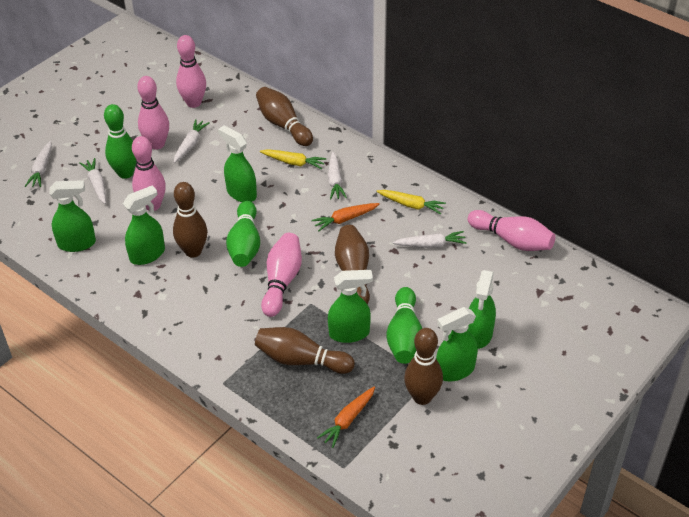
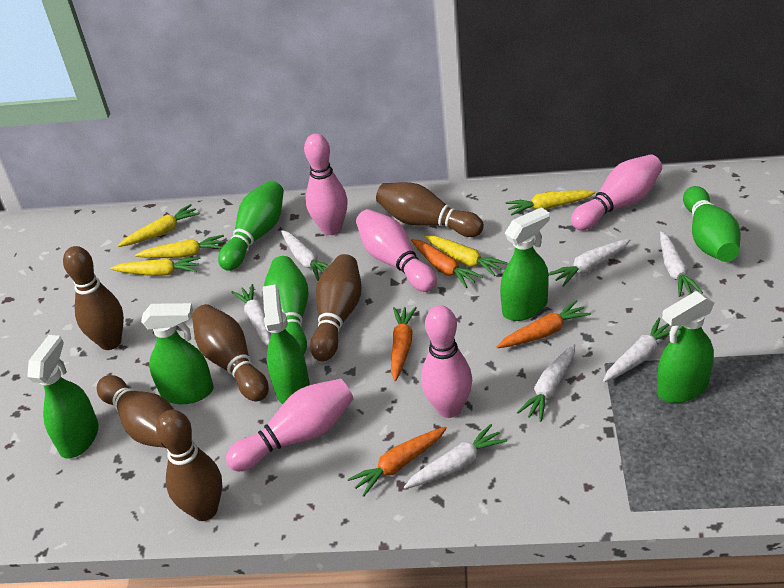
brown bowling pin: 5 -> 6
green spray bottle: 6 -> 5
orange carrot: 2 -> 4
white carrot: 5 -> 7
yellow carrot: 2 -> 5

